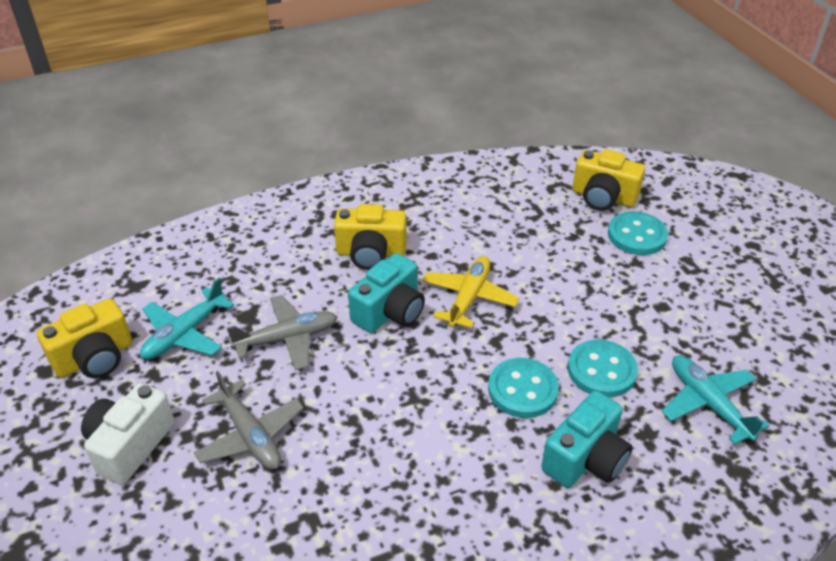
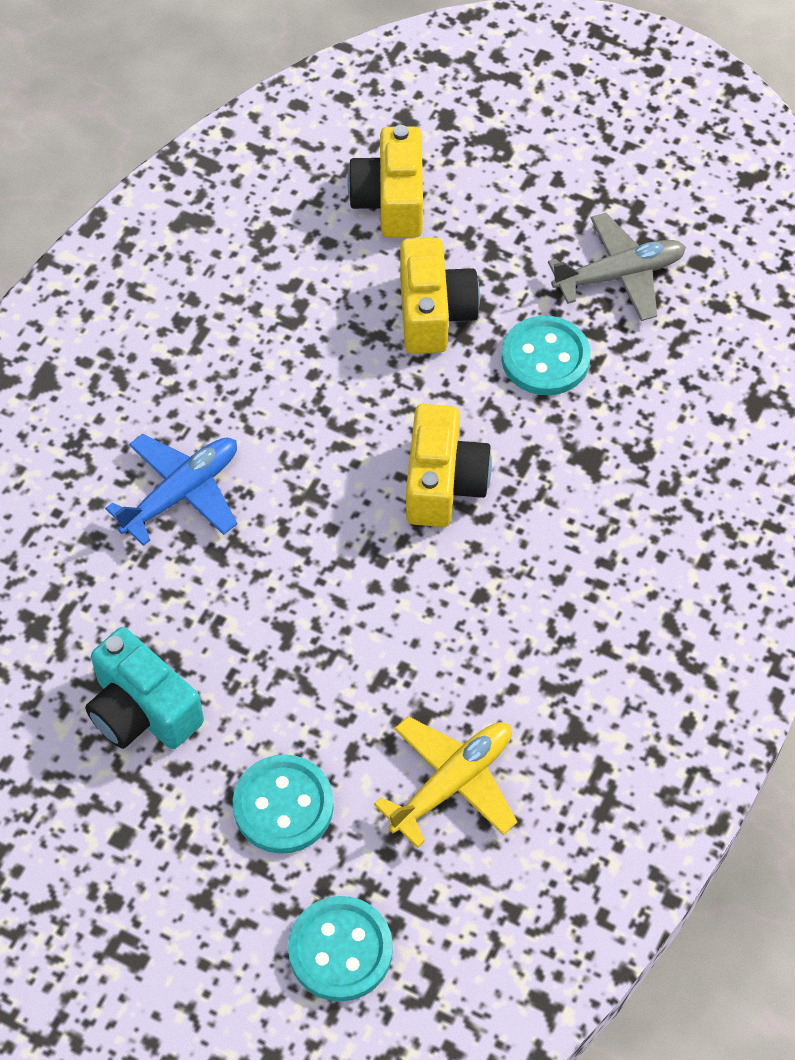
blue plane: 0 -> 1
grey plane: 2 -> 1
turquoise camera: 2 -> 1
turquoise plane: 2 -> 0
white camera: 1 -> 0

